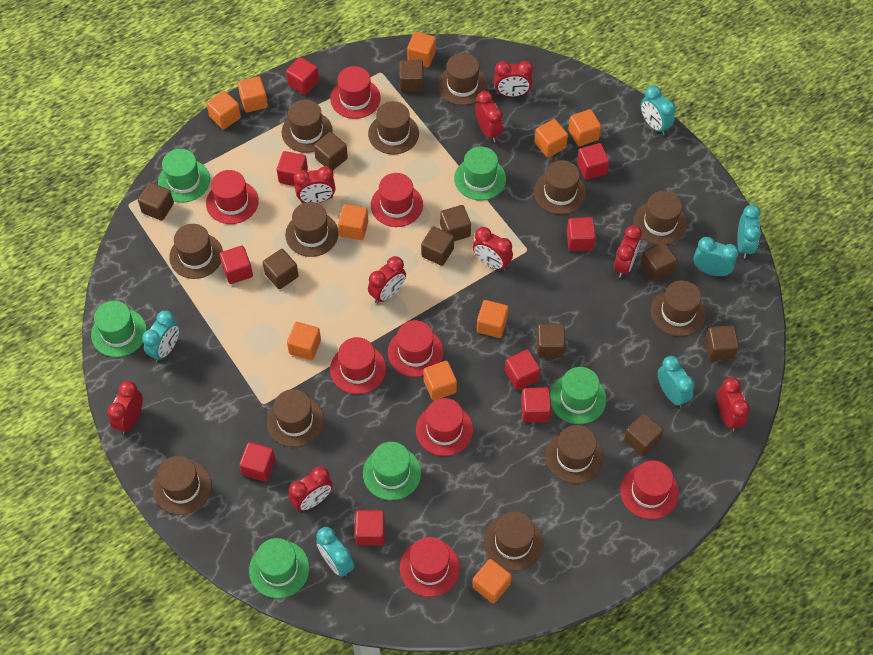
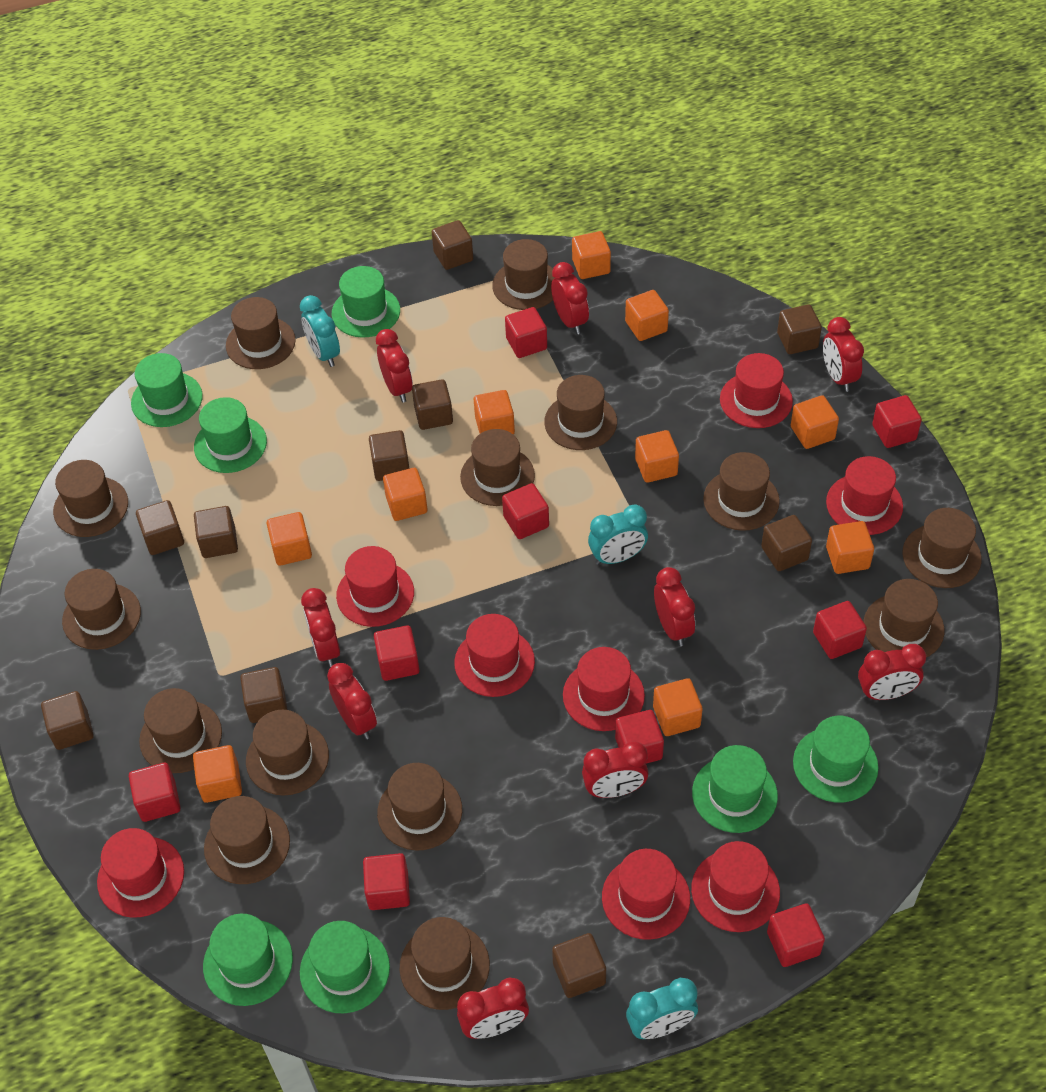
brown hat: 12 -> 14
green hat: 6 -> 7
turquoise clock: 6 -> 3

